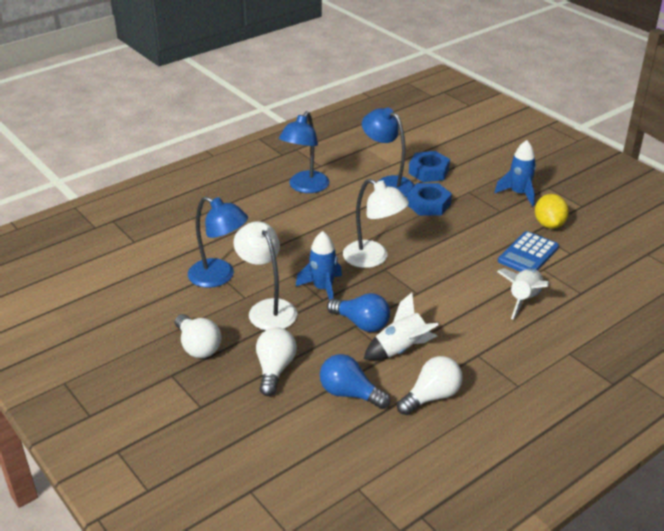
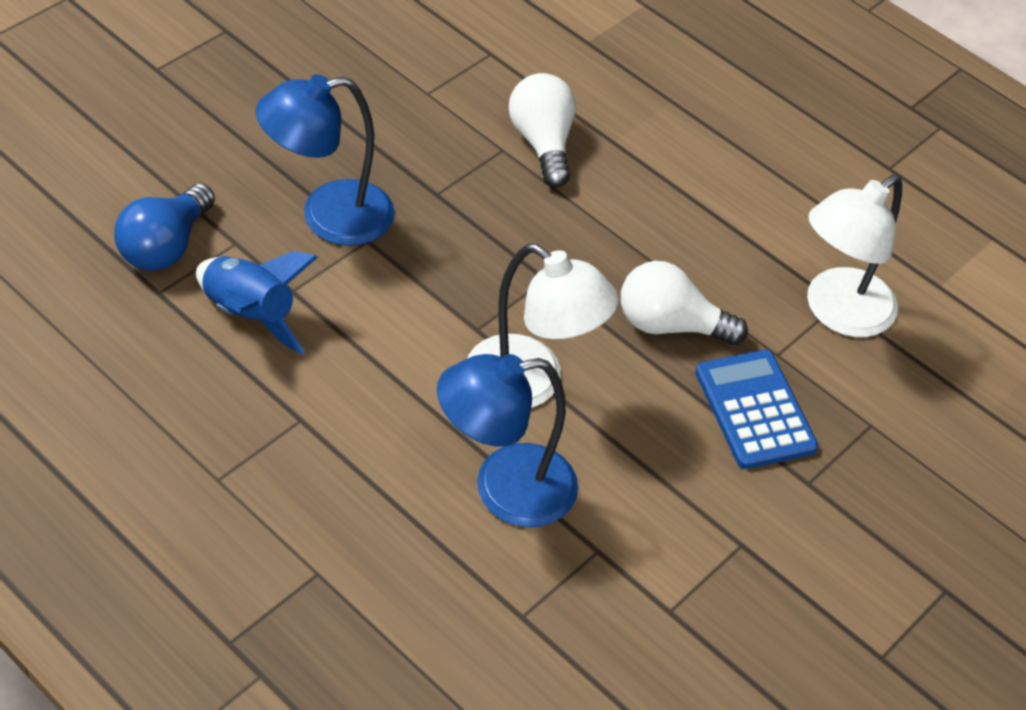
blue lamp: 3 -> 2
blue light bulb: 2 -> 1
blue nut: 2 -> 0
blue rocket: 2 -> 1
white light bulb: 3 -> 2
white rocket: 2 -> 0
yellow lemon: 1 -> 0

